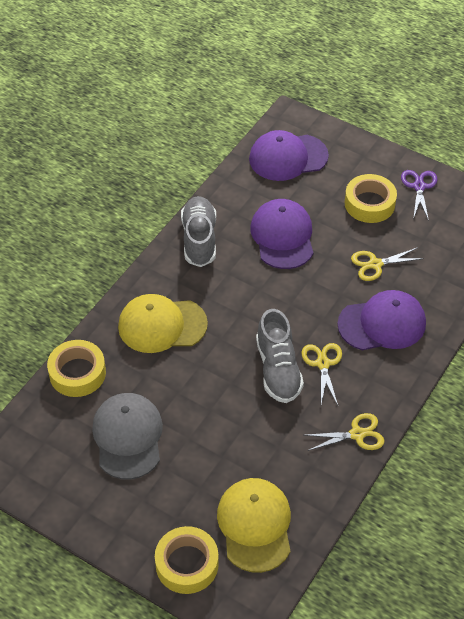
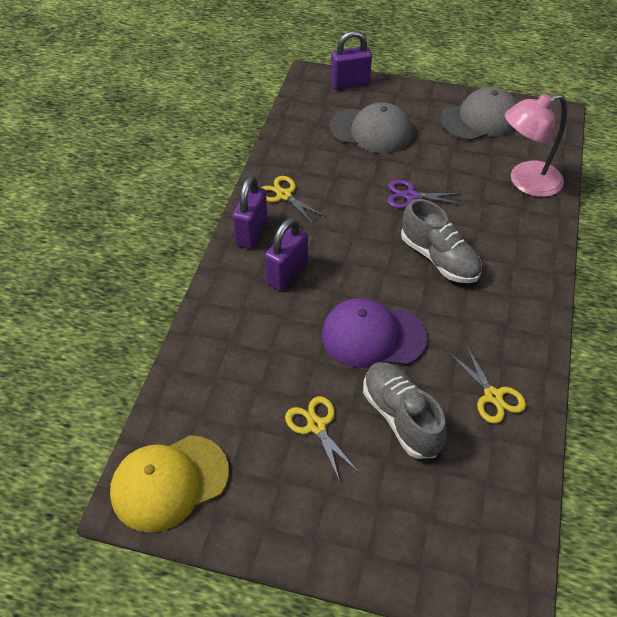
grey cap: 1 -> 2
pink lamp: 0 -> 1
purple cap: 3 -> 1
purple padlock: 0 -> 3
yellow cap: 2 -> 1
yellow tape: 3 -> 0

